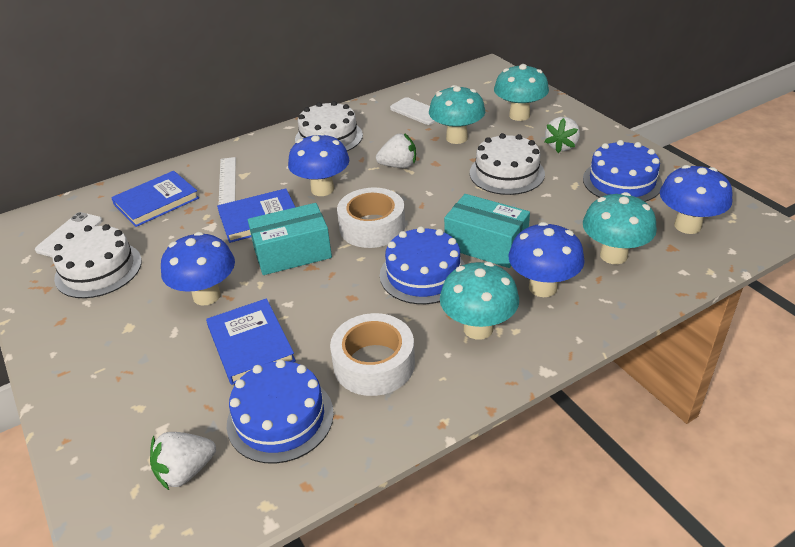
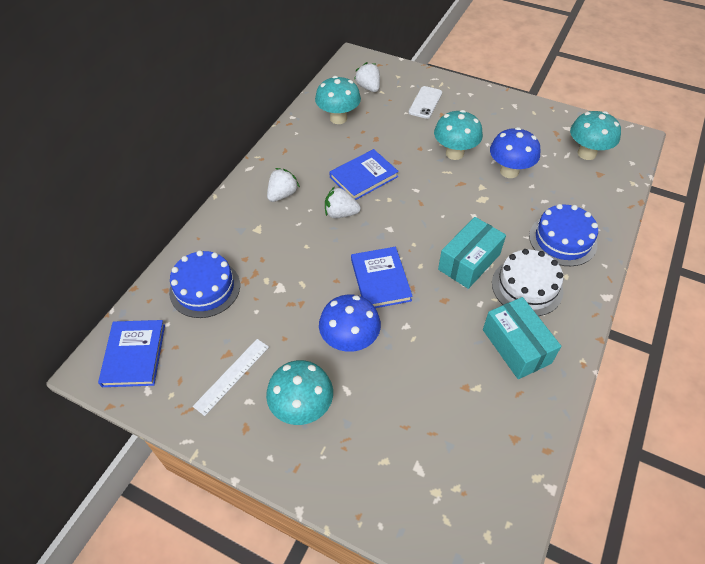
blue cake: 3 -> 2
blue mushroom: 4 -> 2
white cake: 3 -> 1
white phone: 2 -> 1
white tape: 2 -> 0

